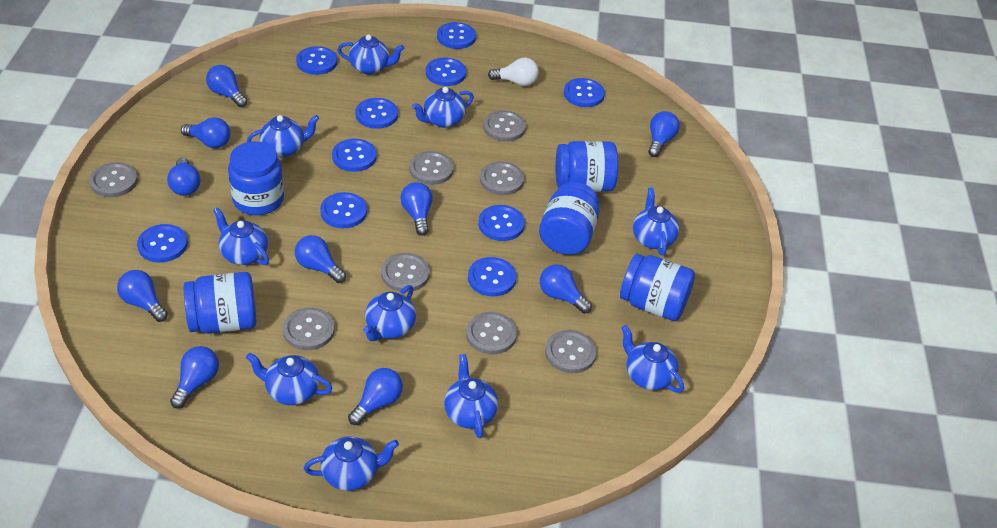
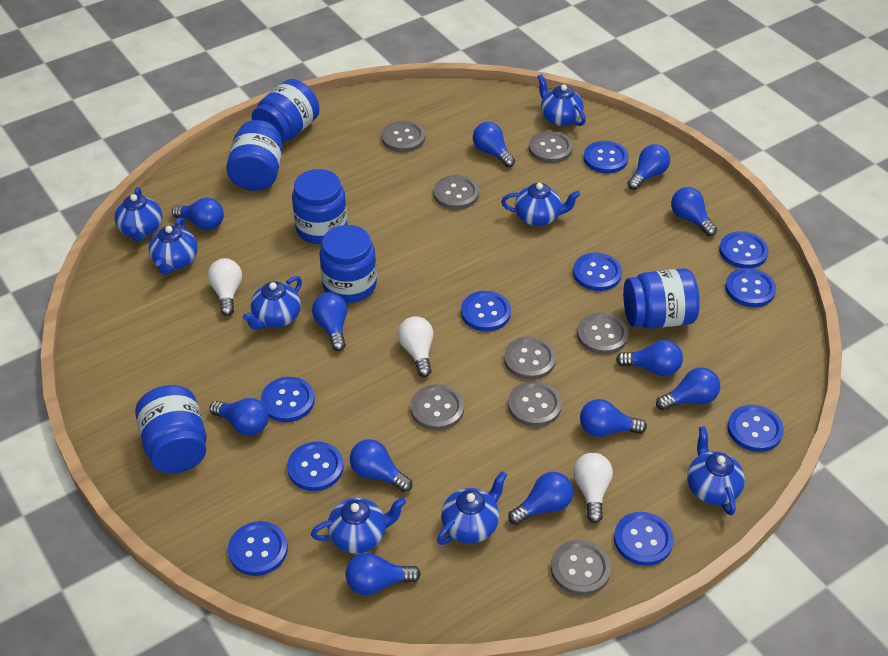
blue jar: 5 -> 6
blue light bulb: 10 -> 12
blue teapot: 10 -> 8
white light bulb: 1 -> 3

